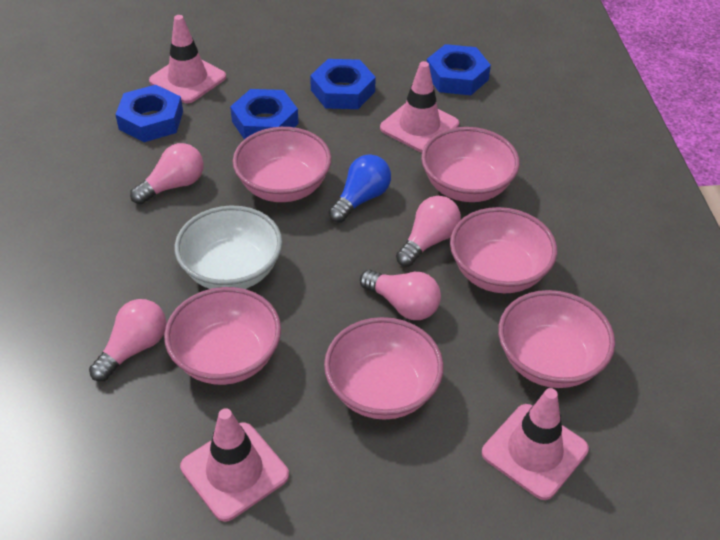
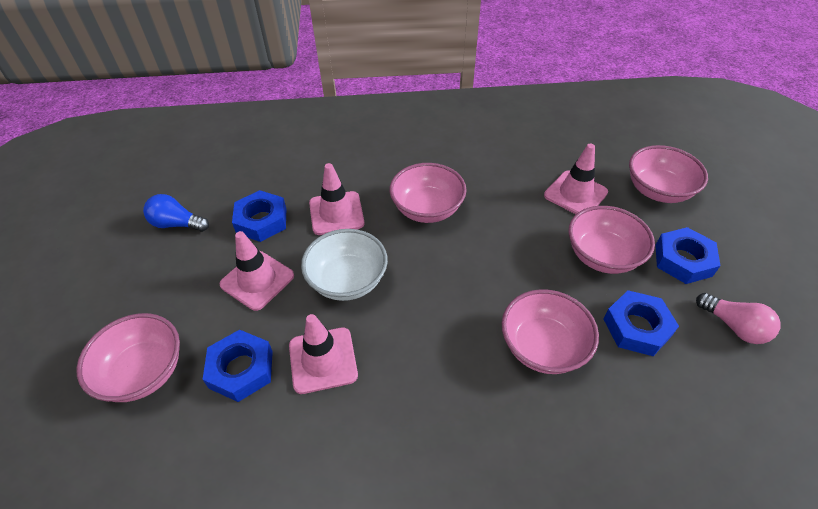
pink bowl: 6 -> 5
pink light bulb: 4 -> 1

